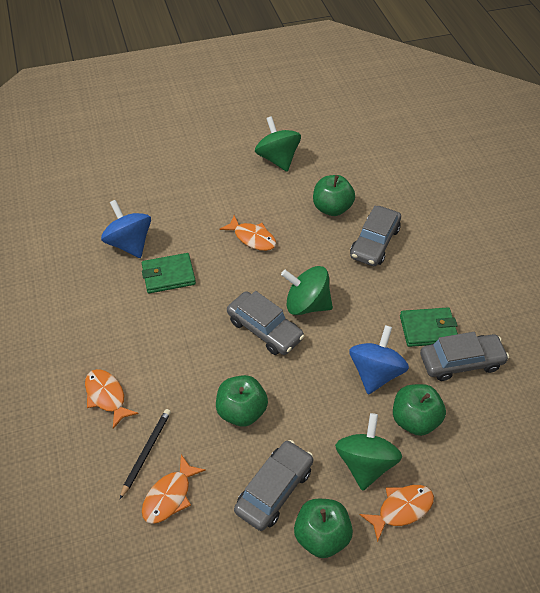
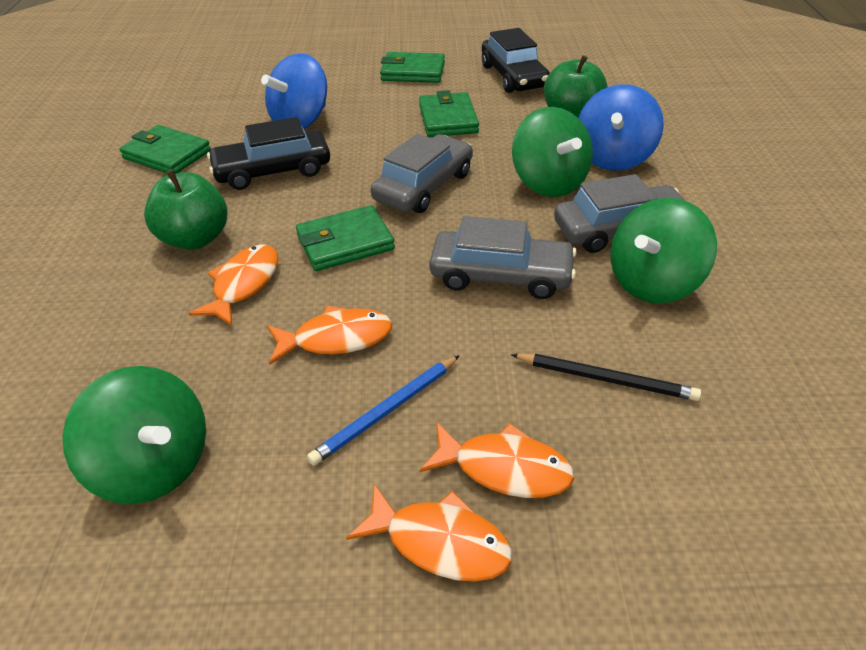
black car: 0 -> 2
blue pencil: 0 -> 1
green apple: 4 -> 2
green wallet: 2 -> 4
grey car: 4 -> 3

